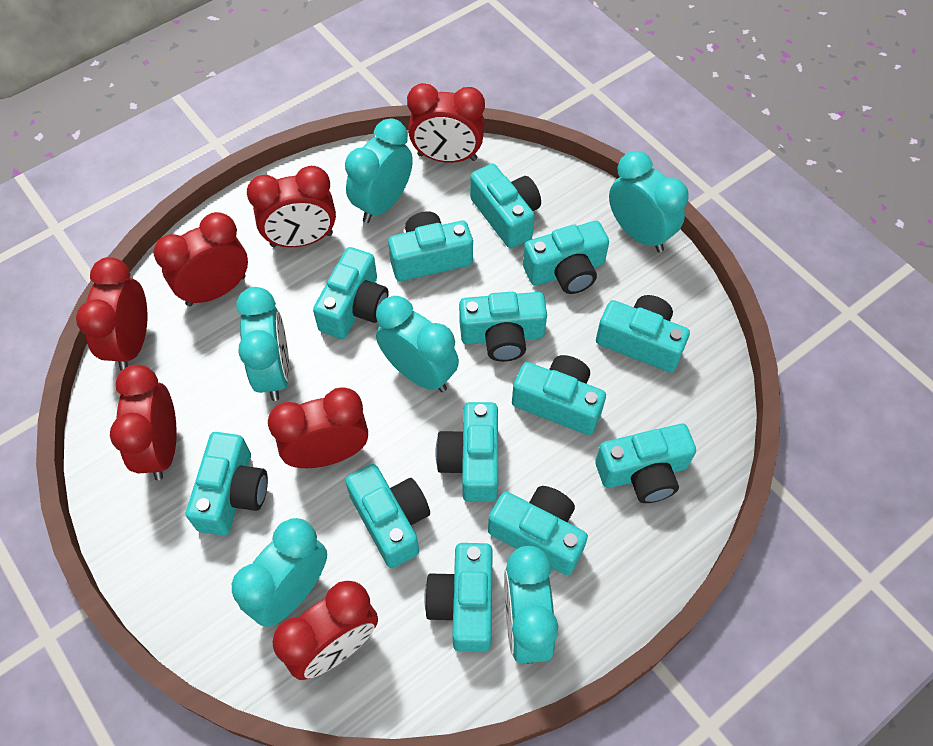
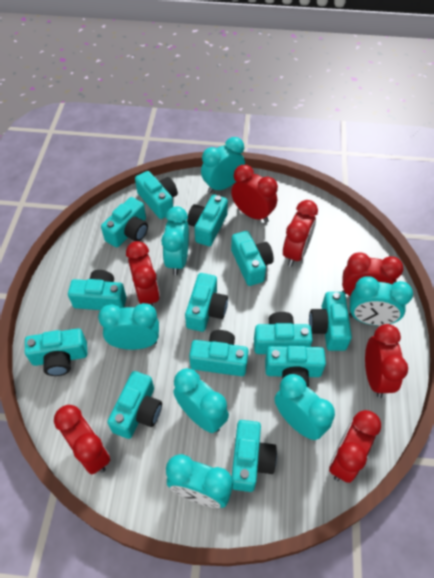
turquoise clock: 6 -> 7

